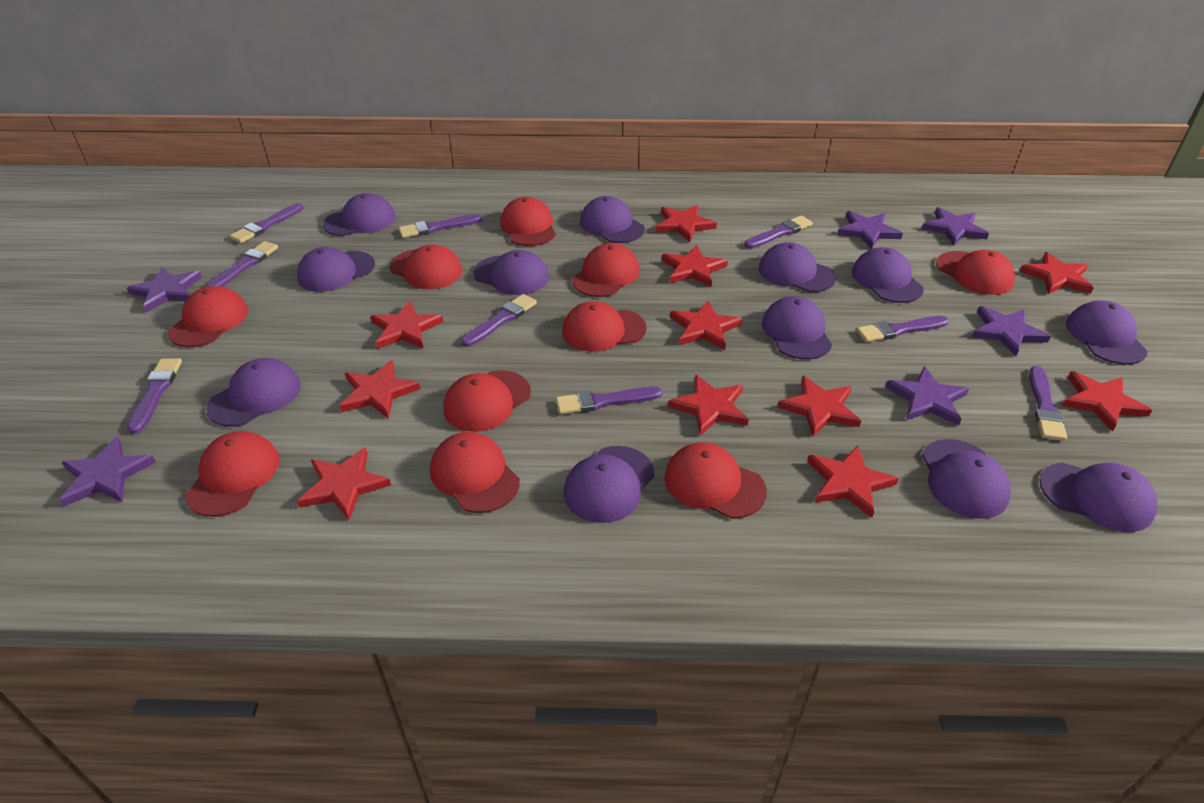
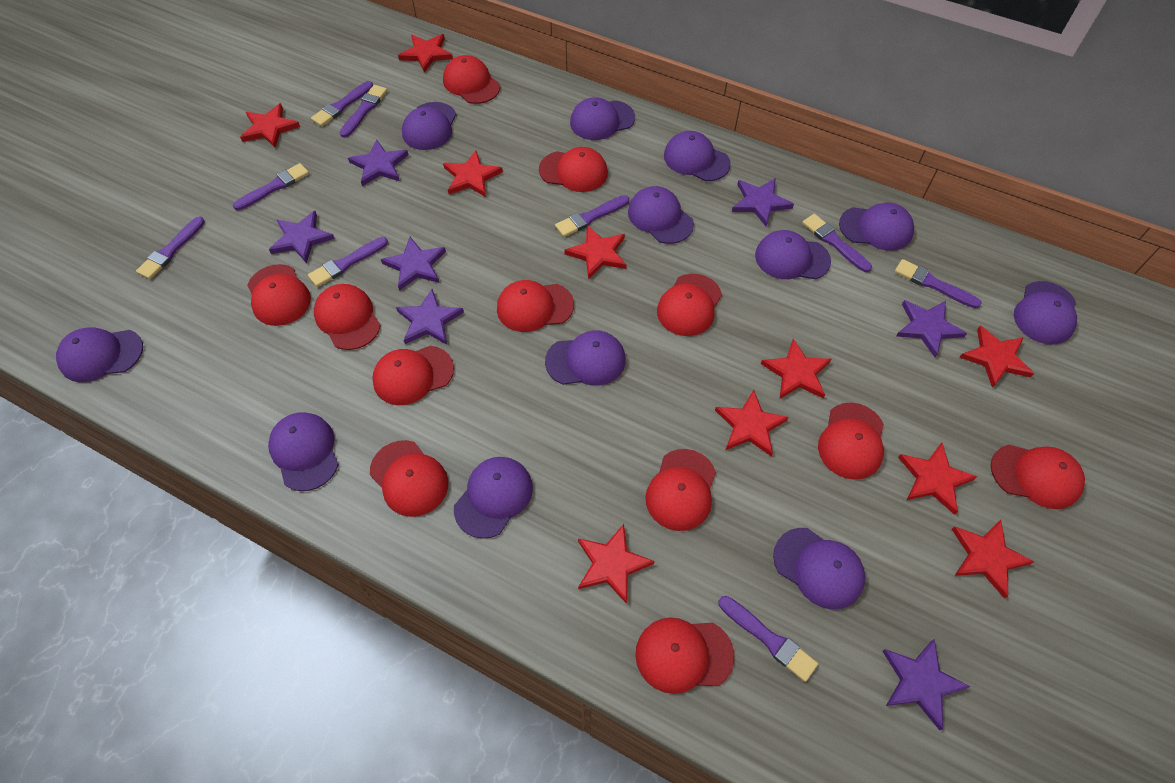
purple star: 6 -> 7
red cap: 10 -> 12
red star: 11 -> 10

